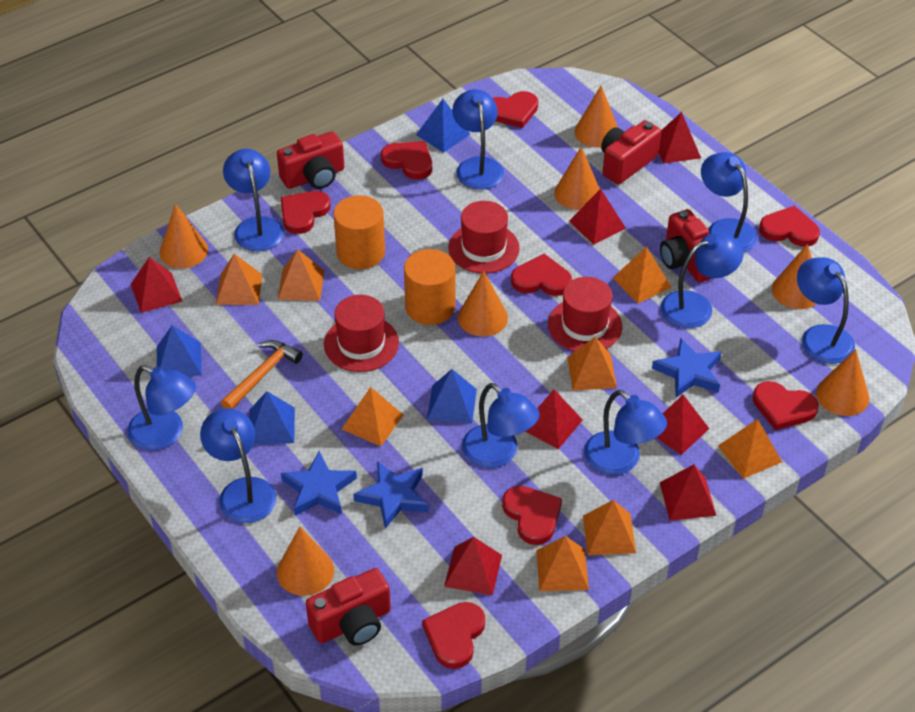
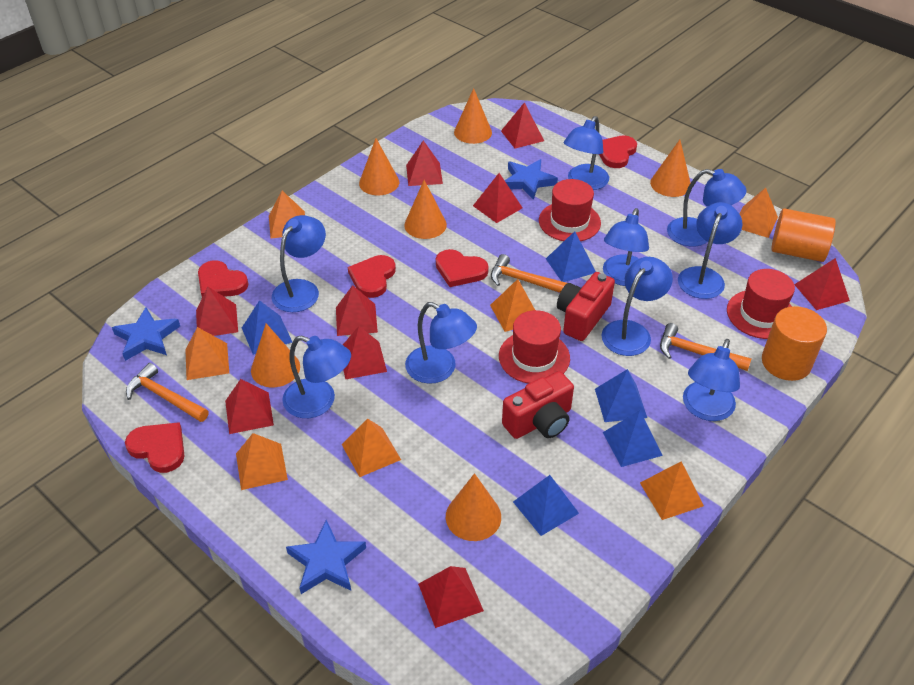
blue pyramid: 4 -> 5
orange cone: 7 -> 6
orange hammer: 1 -> 3
orange pyramid: 8 -> 7
red camera: 4 -> 2
red heart: 8 -> 5
red pyramid: 7 -> 9

